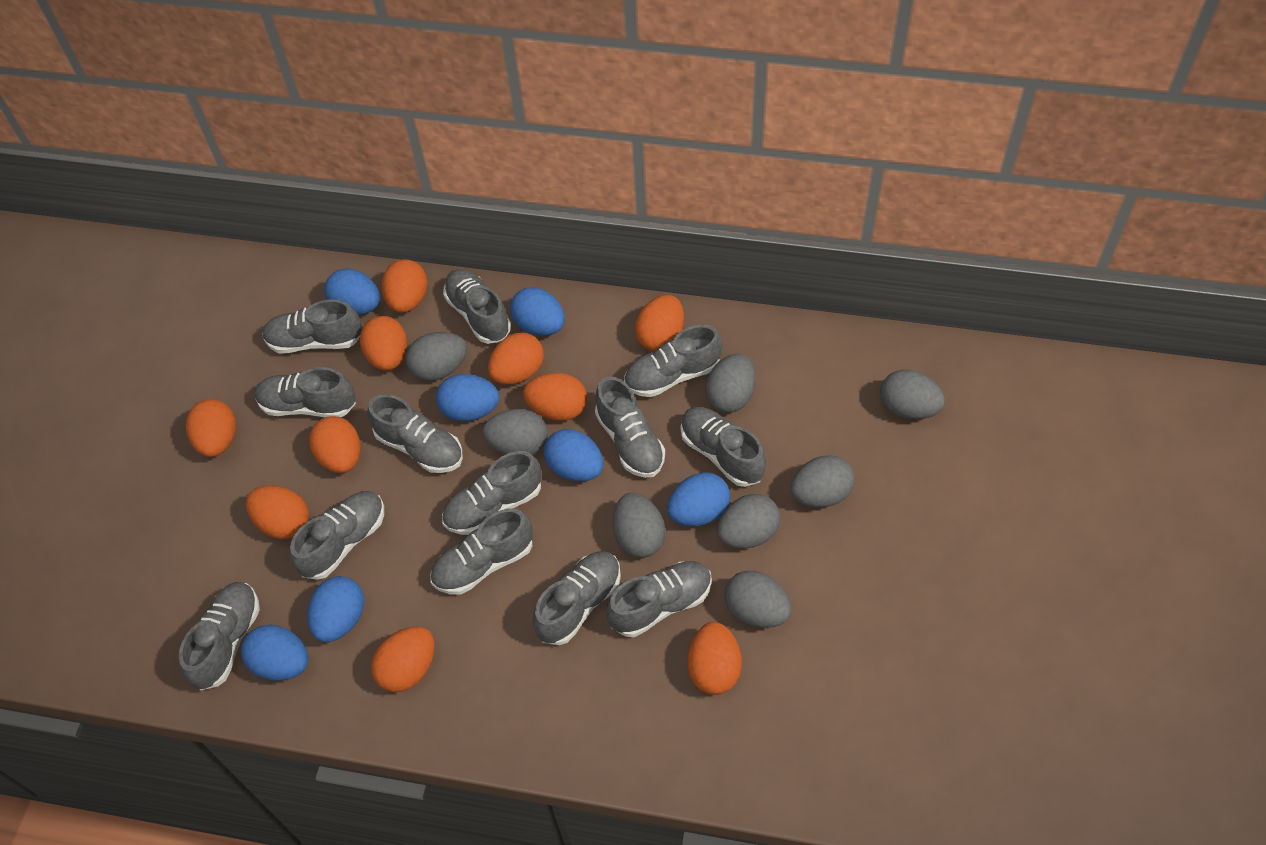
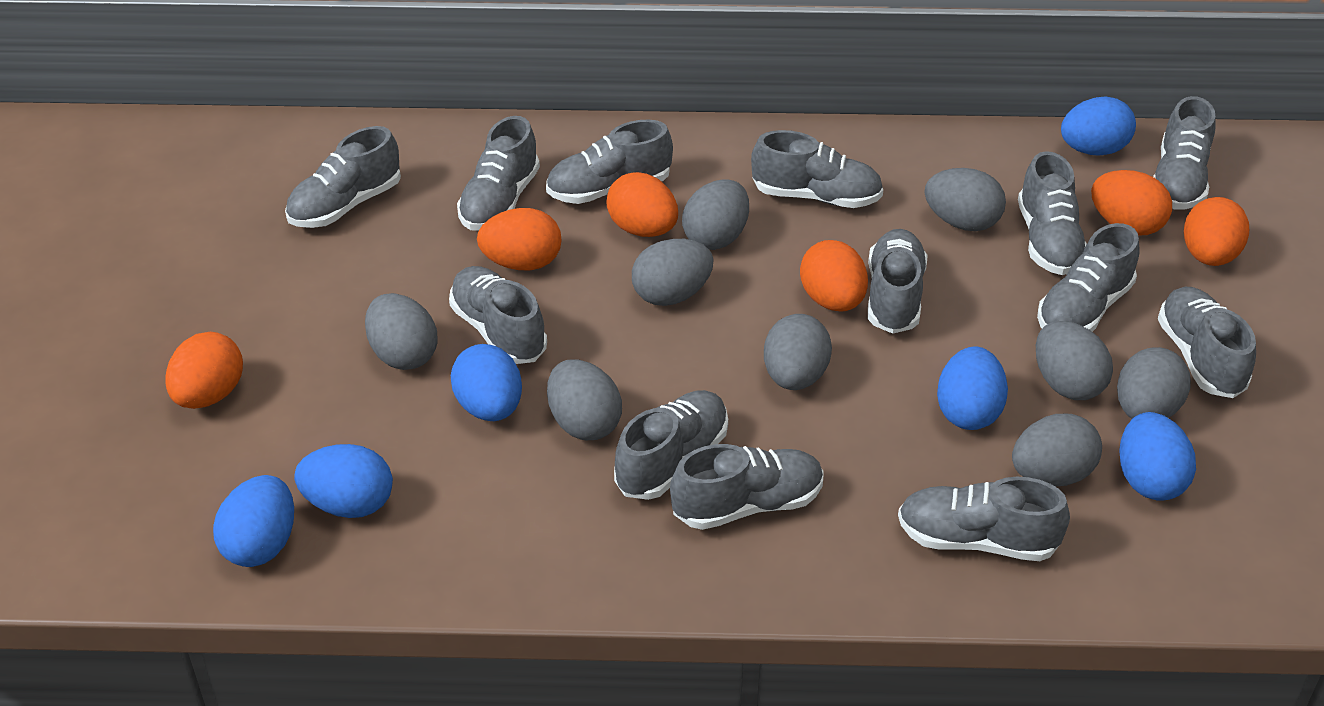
blue egg: 7 -> 6
grey egg: 8 -> 9
orange egg: 10 -> 6

